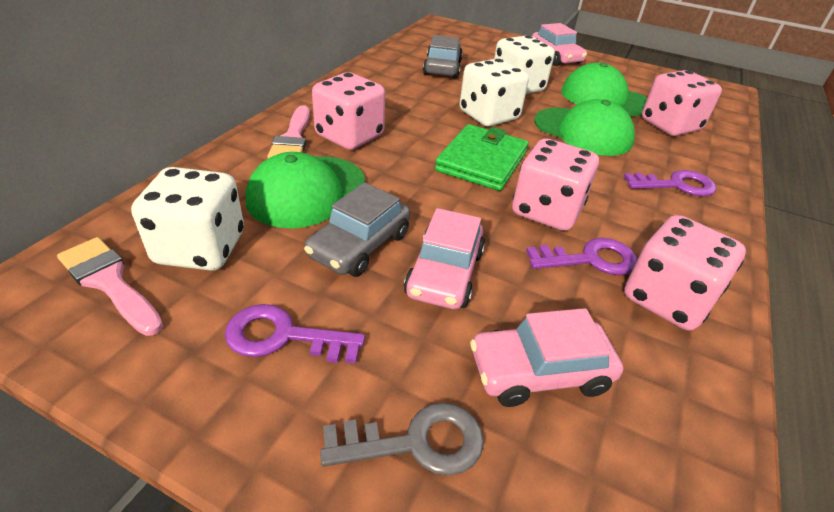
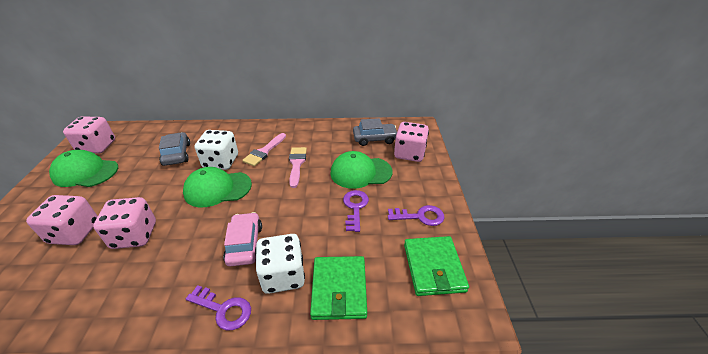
green wallet: 1 -> 2
grey key: 1 -> 0
pink car: 3 -> 1
white dice: 3 -> 2

